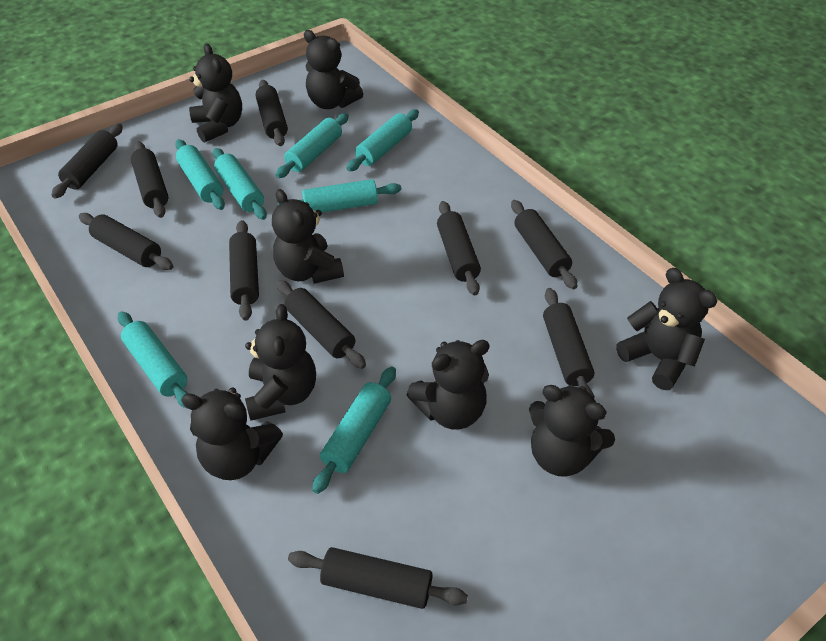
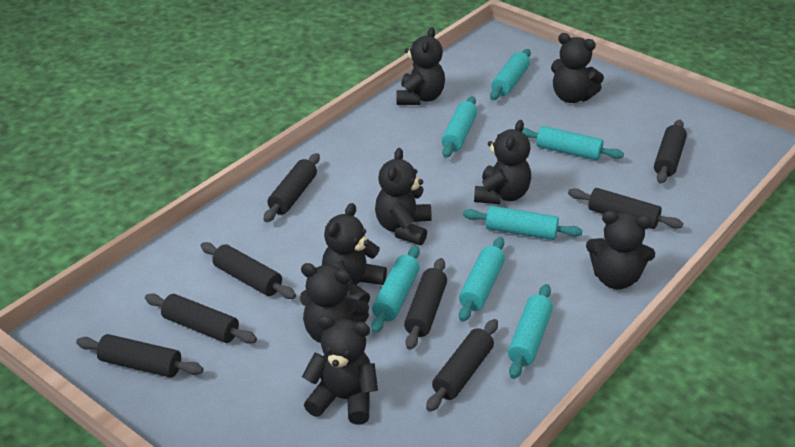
black rolling pin: 10 -> 8

